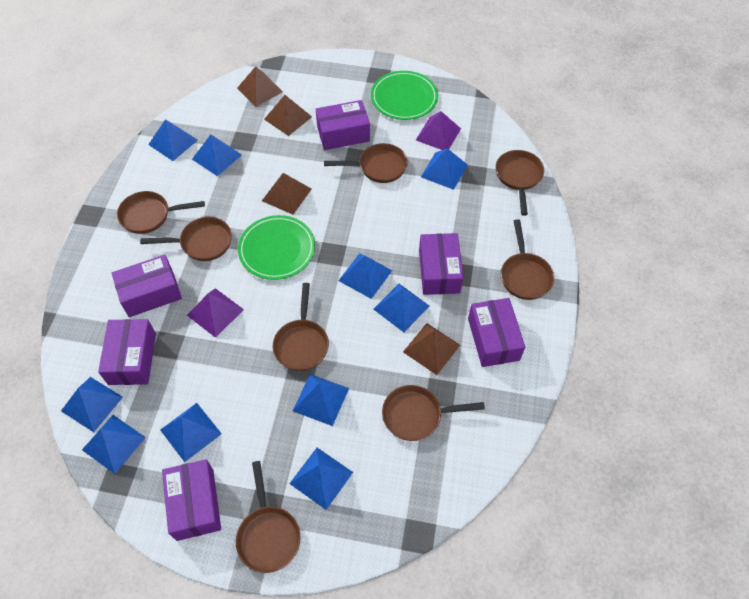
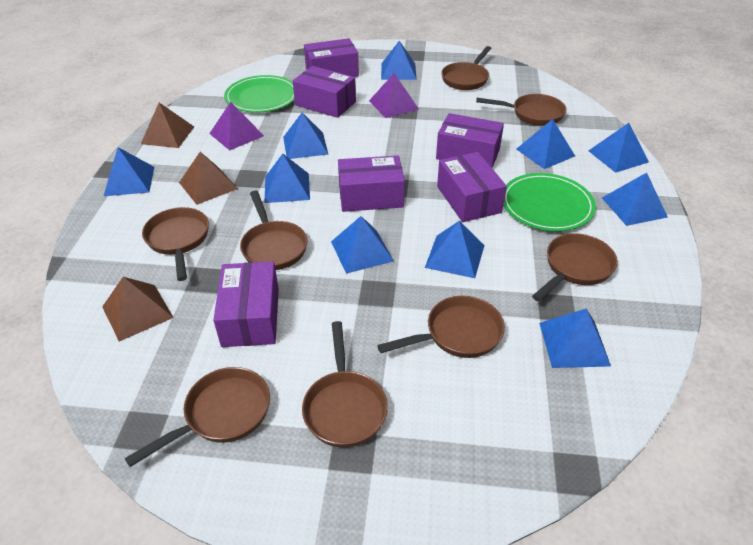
brown pyramid: 4 -> 3

